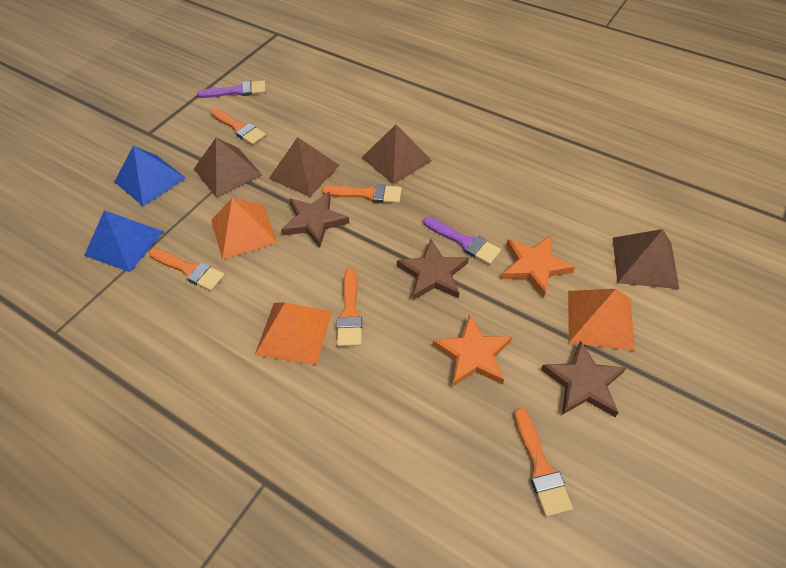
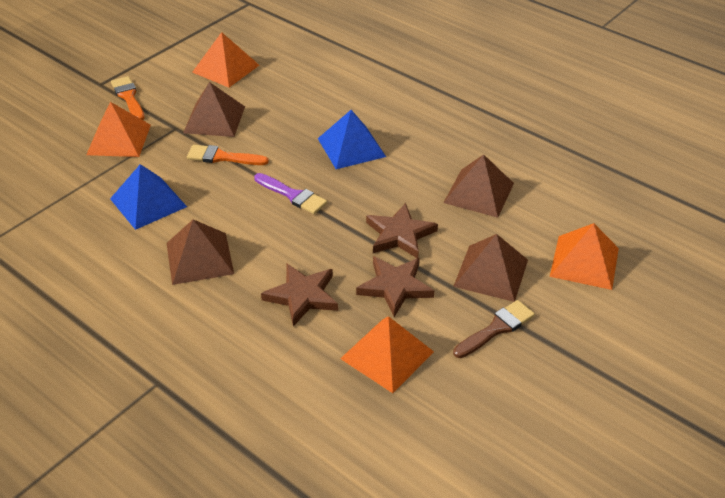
brown brush: 0 -> 1
orange brush: 5 -> 2
orange pyramid: 3 -> 4
orange star: 2 -> 0
purple brush: 2 -> 1

